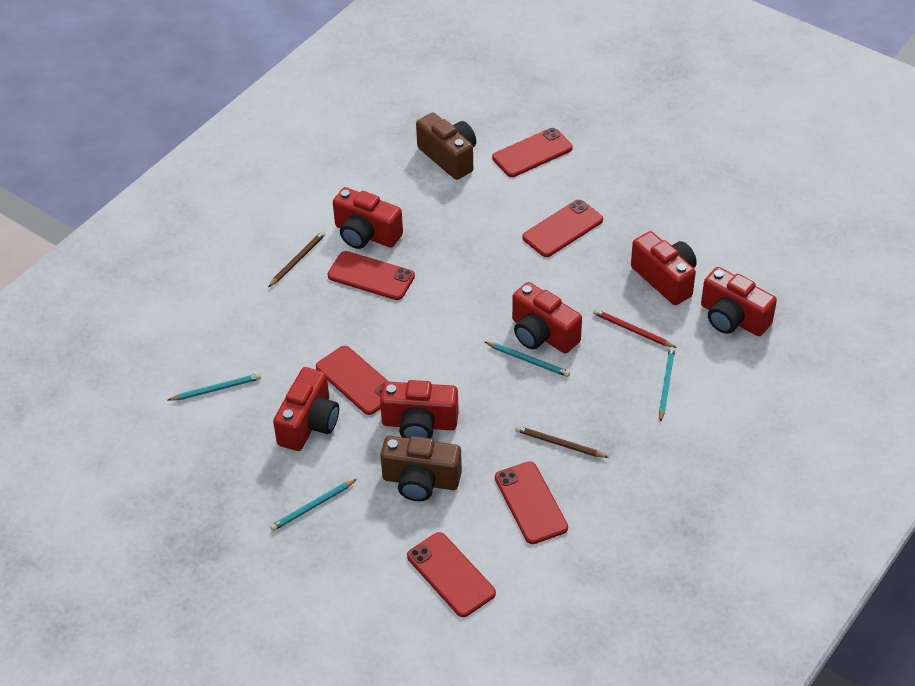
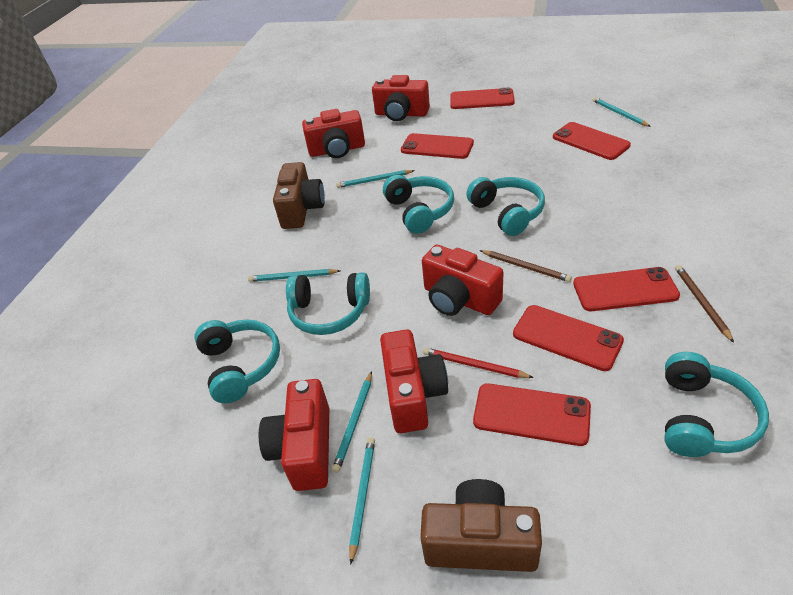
red camera: 6 -> 5
turquoise headphones: 0 -> 5
turquoise pencil: 4 -> 5

